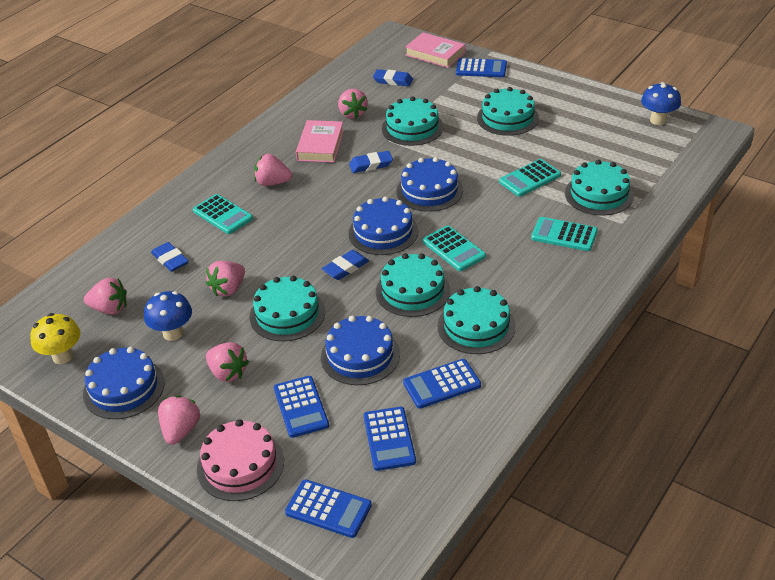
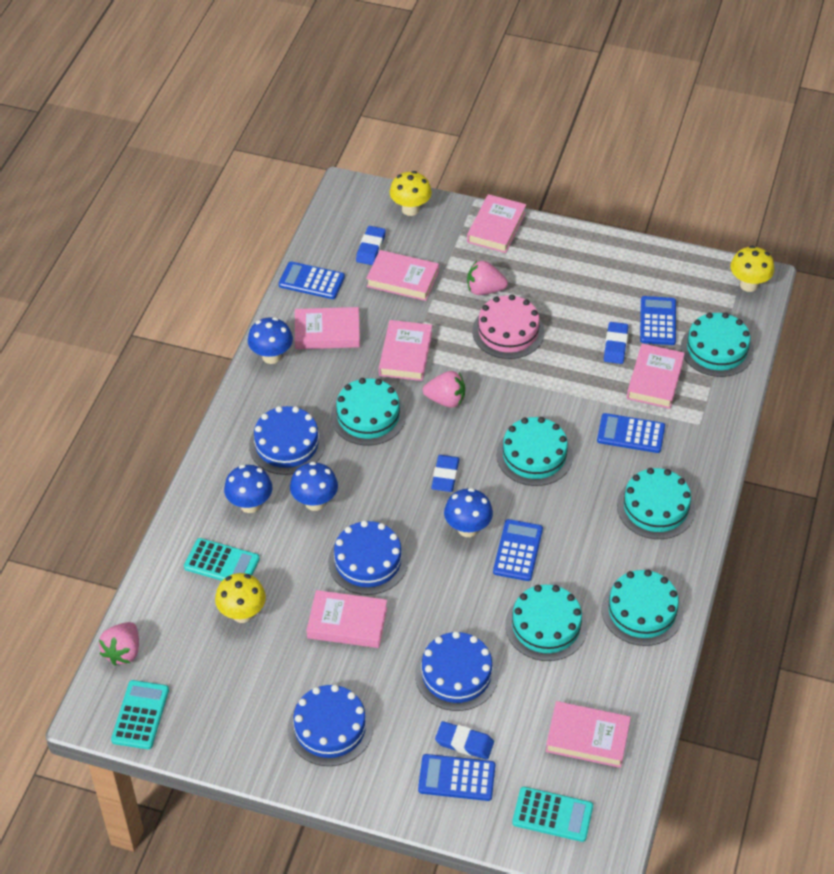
blue mushroom: 2 -> 4
pink book: 2 -> 7
pink strawberry: 6 -> 3
turquoise calculator: 4 -> 3
yellow mushroom: 1 -> 3

